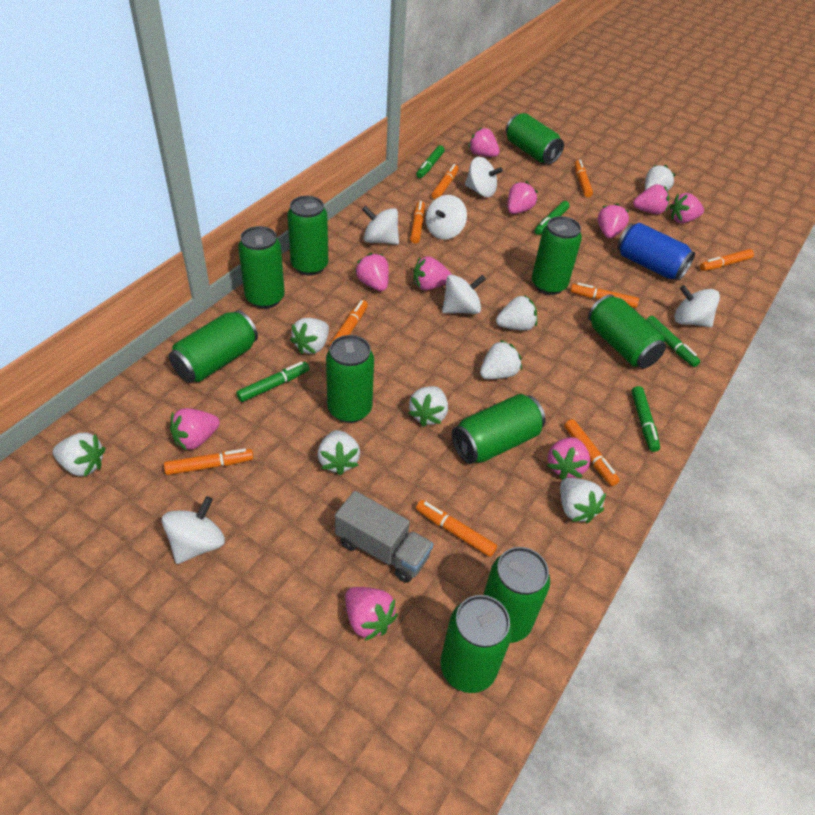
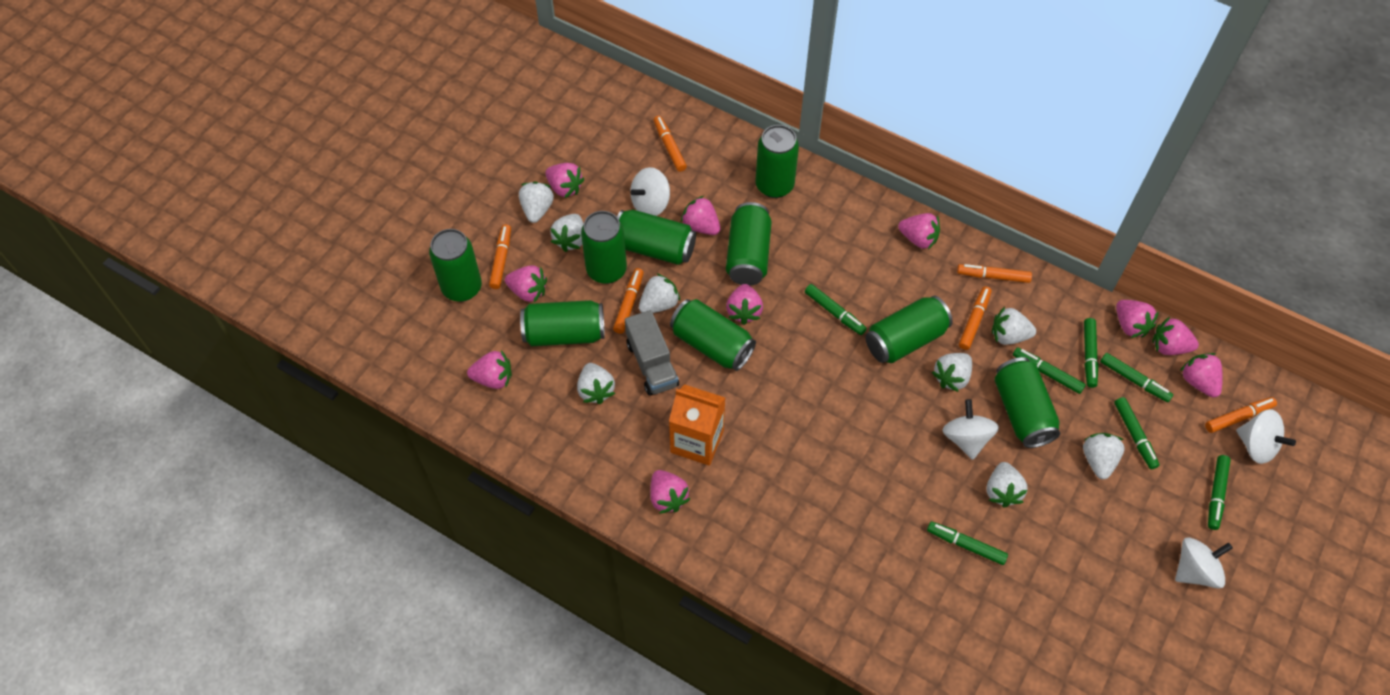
blue can: 1 -> 0
green can: 10 -> 9
green marker: 5 -> 7
orange carton: 0 -> 1
orange marker: 9 -> 6
white spinning top: 6 -> 4

